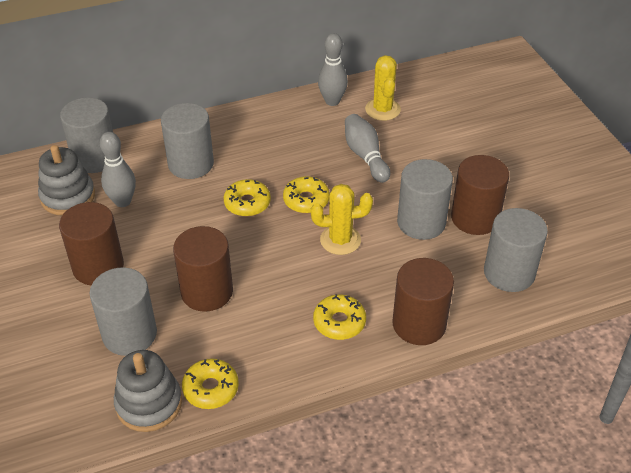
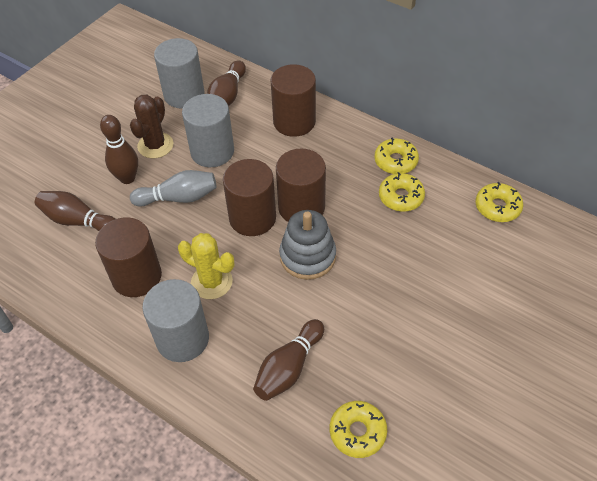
brown bowling pin: 0 -> 4
brown cactus: 0 -> 1
grey bowling pin: 3 -> 1
grey cylinder: 5 -> 3
grey stacking toy: 2 -> 1
yellow cactus: 2 -> 1

